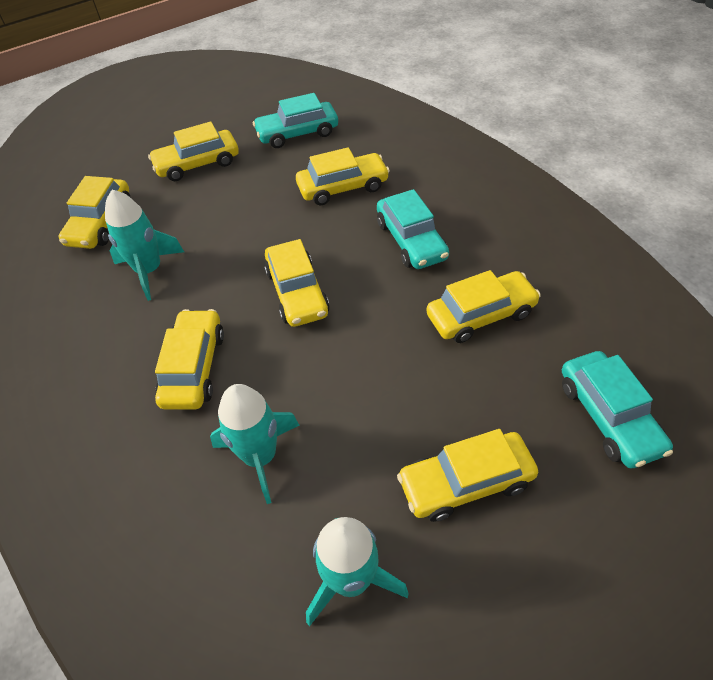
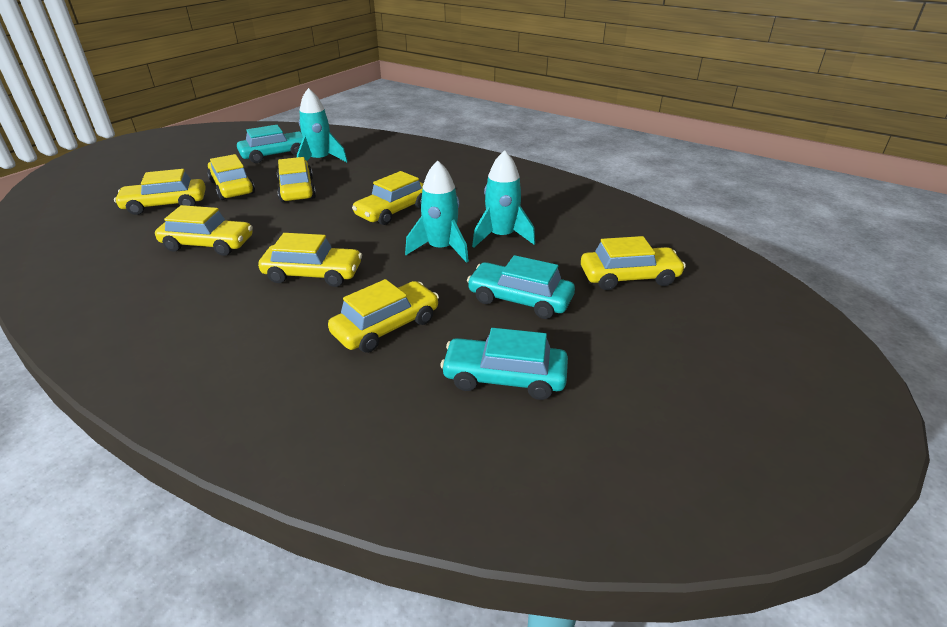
yellow car: 7 -> 8

